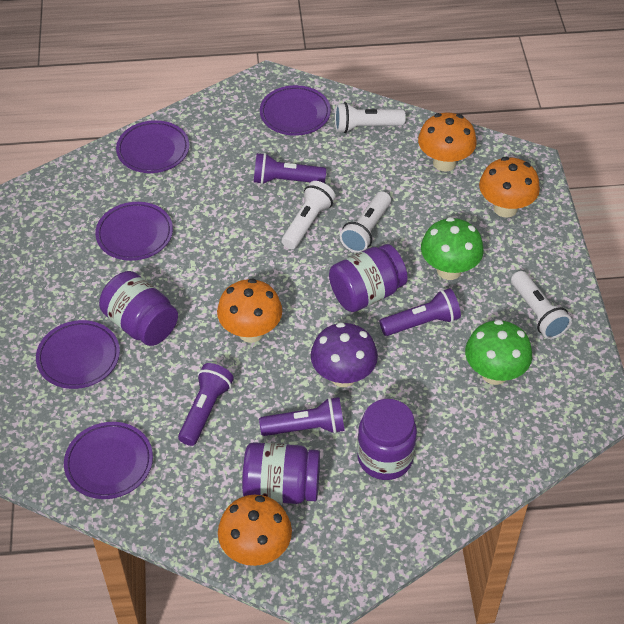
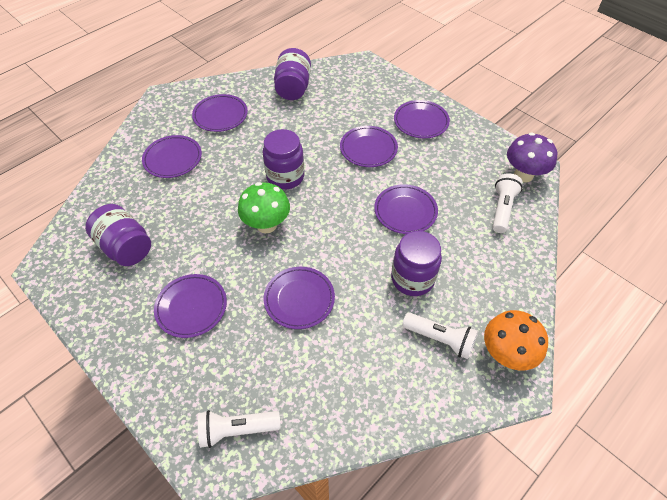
green mushroom: 2 -> 1
orange mushroom: 4 -> 1
purple flashlight: 4 -> 0
purple plate: 5 -> 7
white flashlight: 4 -> 3

